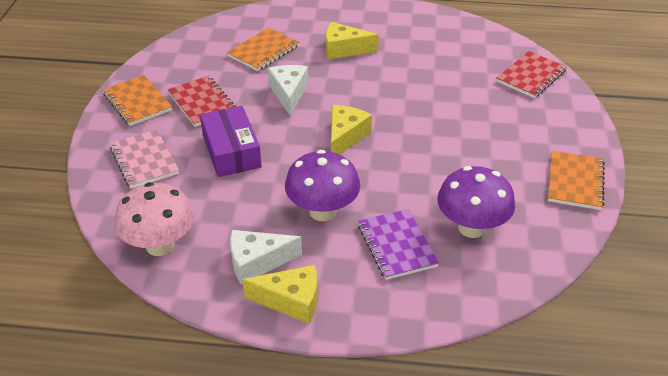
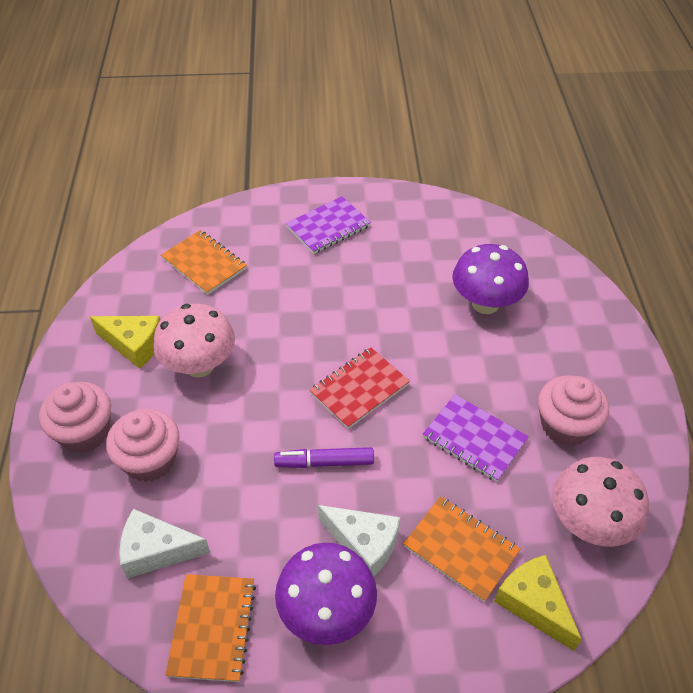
pink cupcake: 0 -> 3
pink mushroom: 1 -> 2
pink notebook: 1 -> 0
purple box: 1 -> 0
purple marker: 0 -> 1
purple notebook: 1 -> 2
red notebook: 2 -> 1
yellow cheese: 3 -> 2

